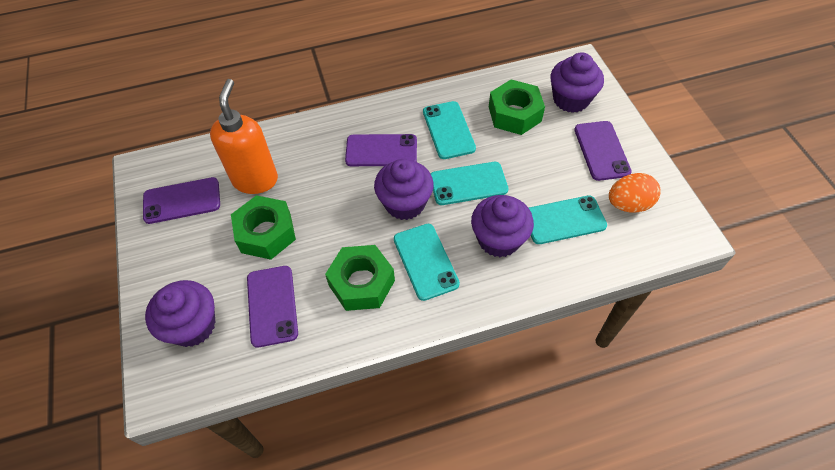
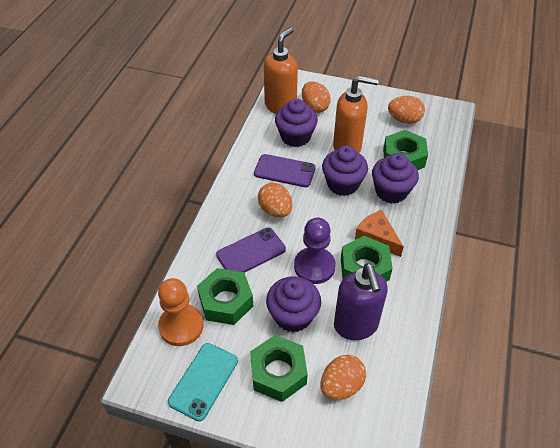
green nut: 3 -> 4
orange cheese: 0 -> 1
orange egg: 1 -> 4
orange pawn: 0 -> 1
orange soap dispenser: 1 -> 2
purple pawn: 0 -> 1
purple phone: 4 -> 2
purple soap dispenser: 0 -> 1
turquoise phone: 4 -> 1

